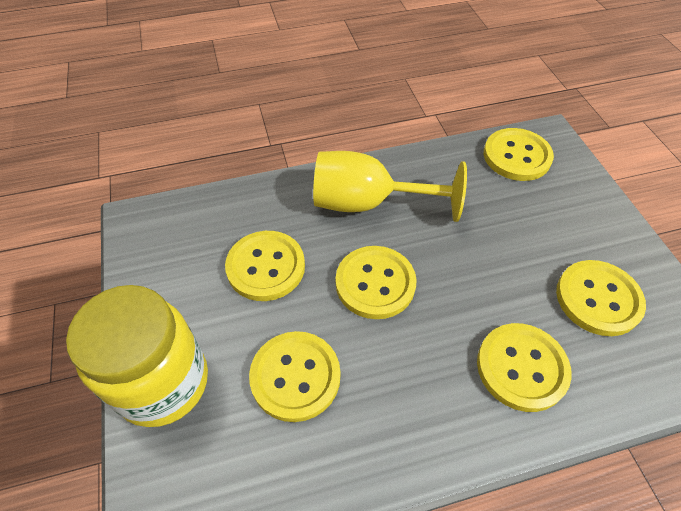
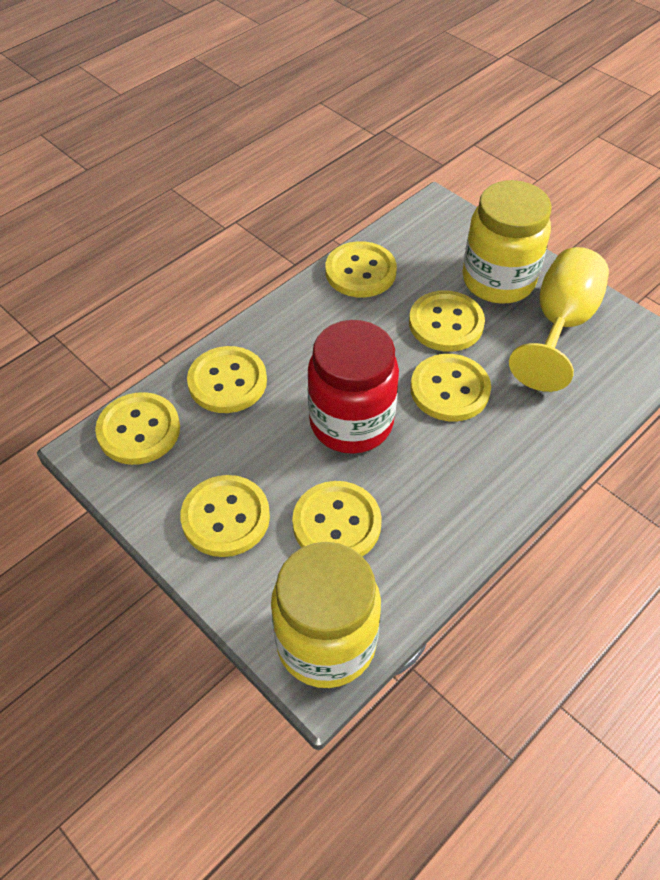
red jar: 0 -> 1
yellow button: 6 -> 7
yellow jar: 1 -> 2

